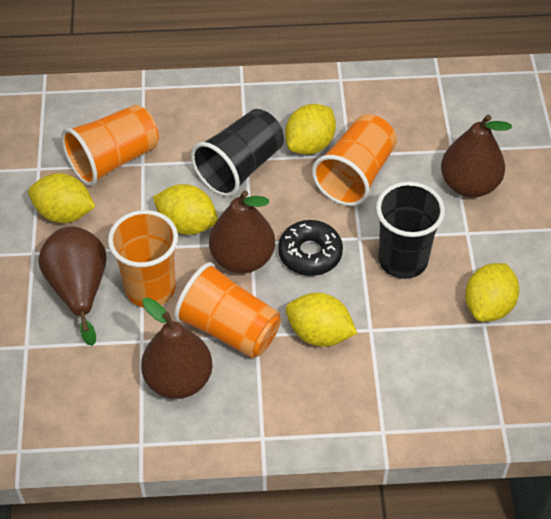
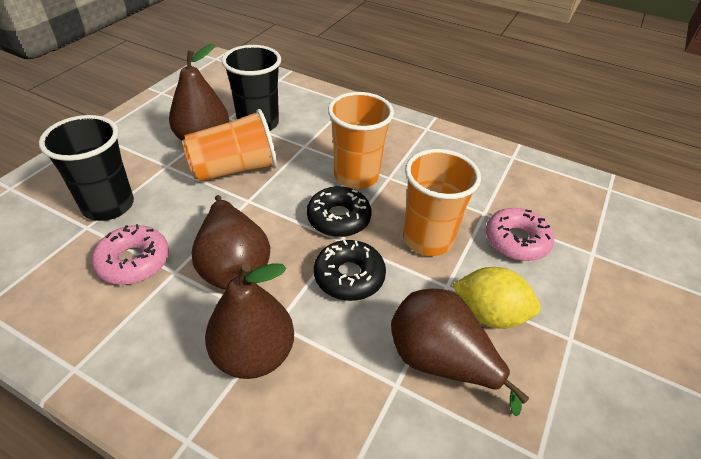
black donut: 1 -> 2
orange cup: 4 -> 3
pink donut: 0 -> 2
yellow lemon: 5 -> 1

